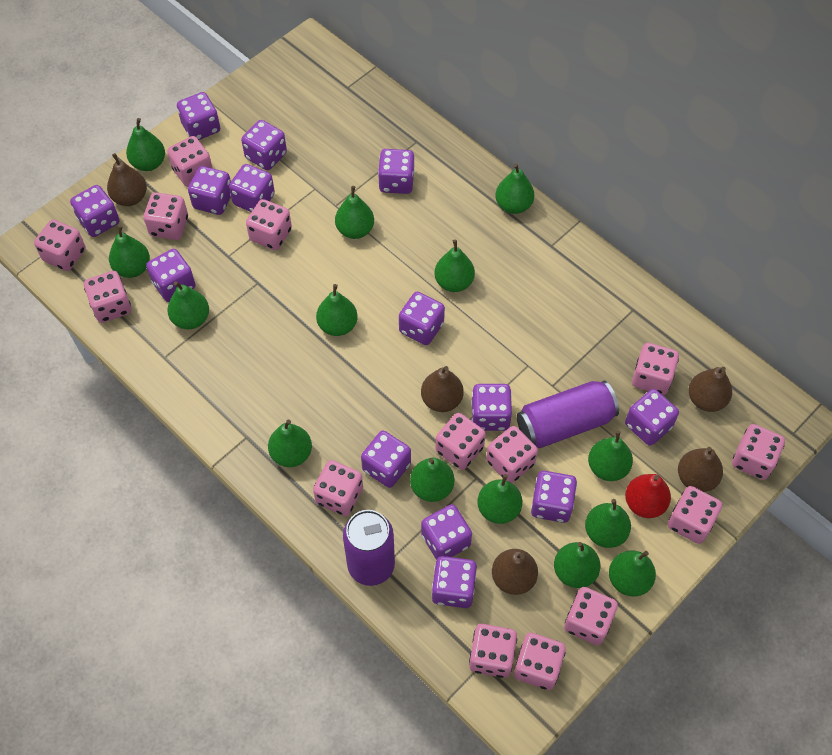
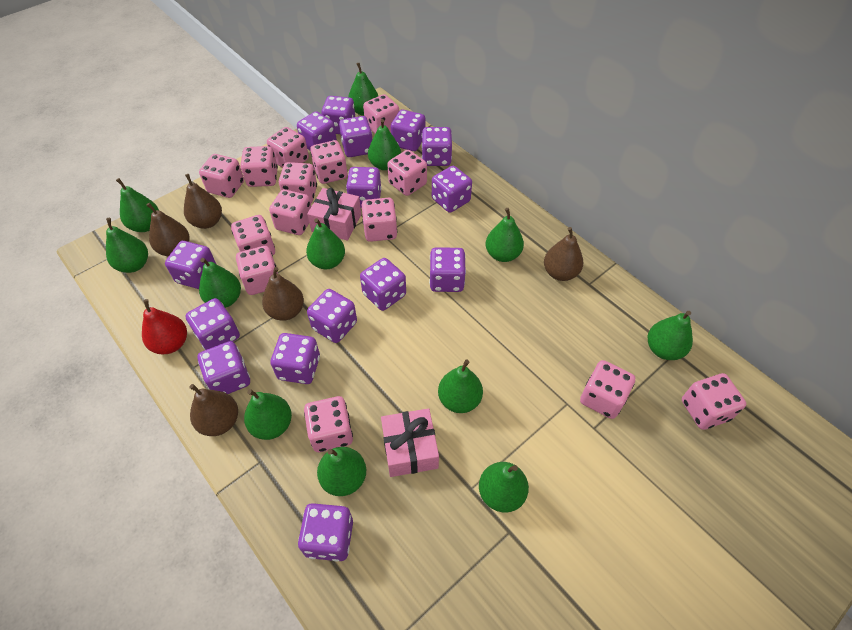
green pear: 14 -> 12
pink gift: 0 -> 2
purple can: 2 -> 0
purple dice: 14 -> 15

